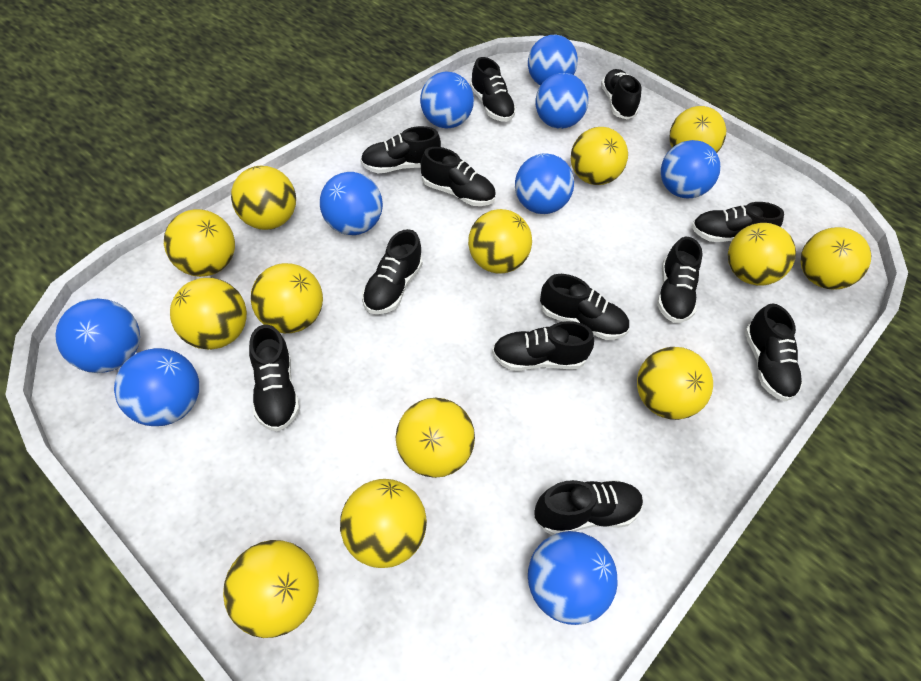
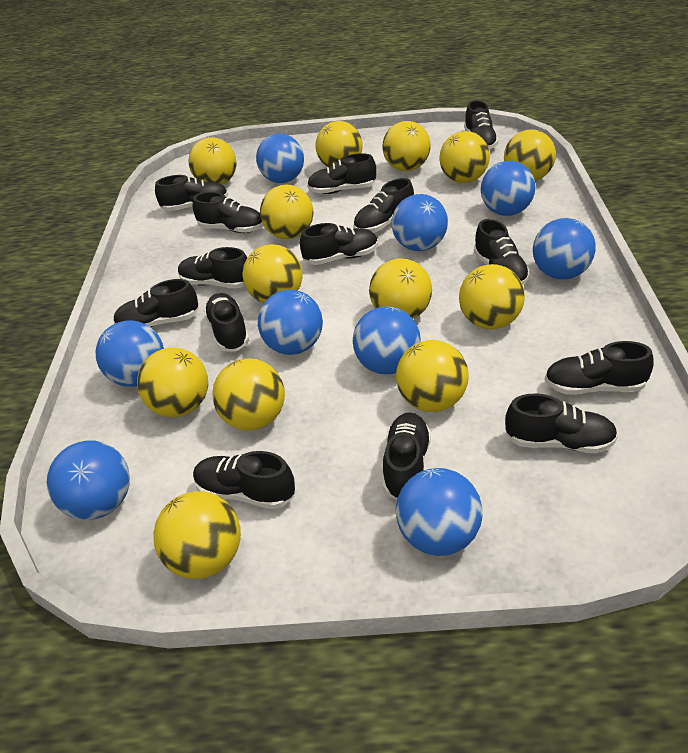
black shoe: 12 -> 14

